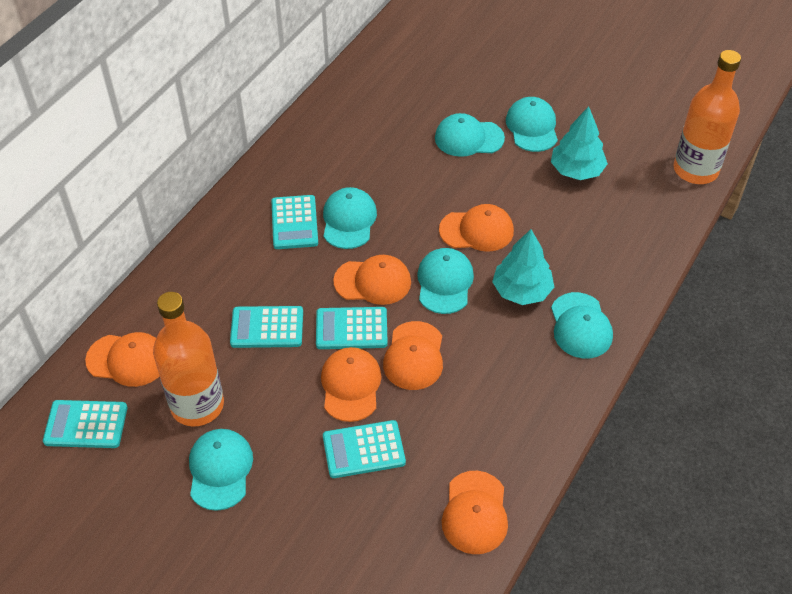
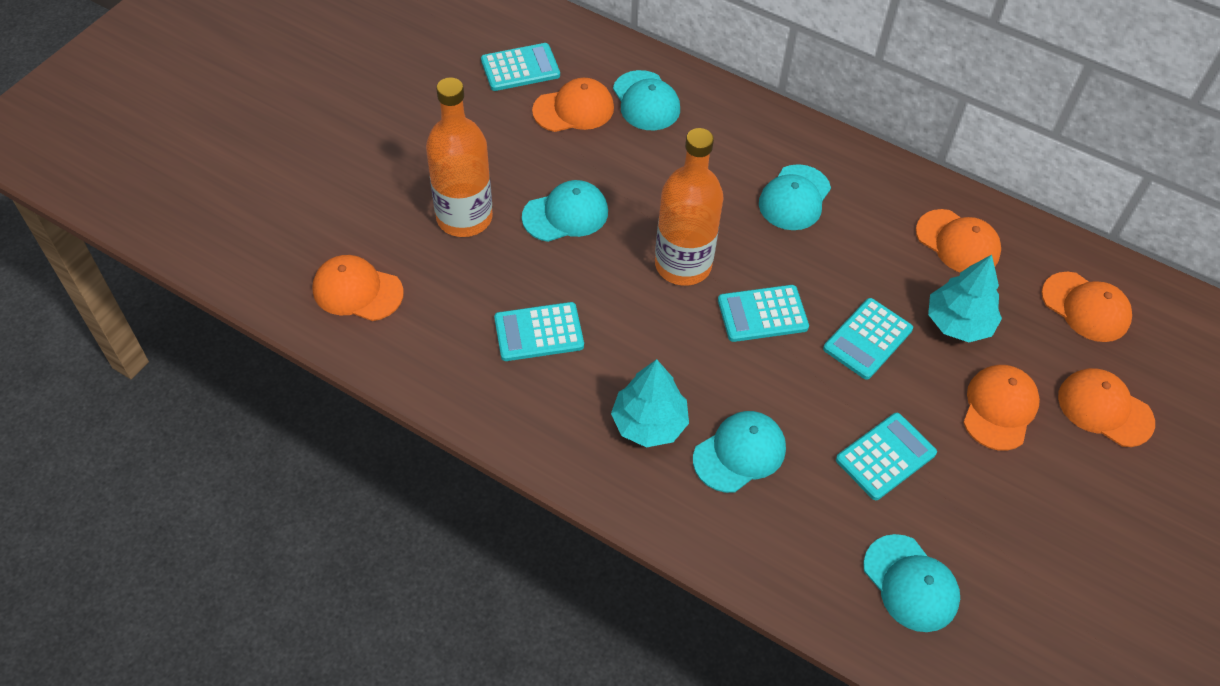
turquoise cap: 6 -> 5

